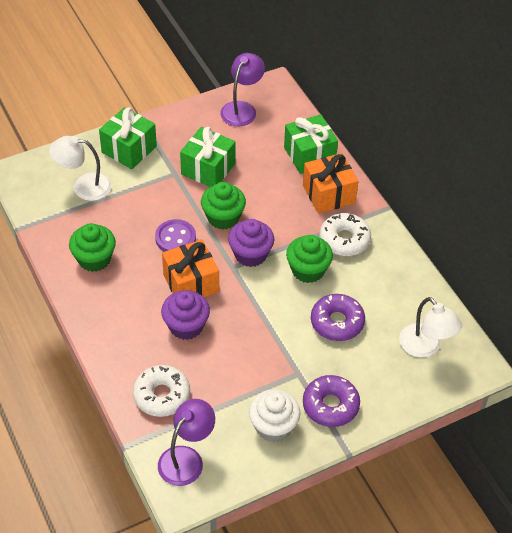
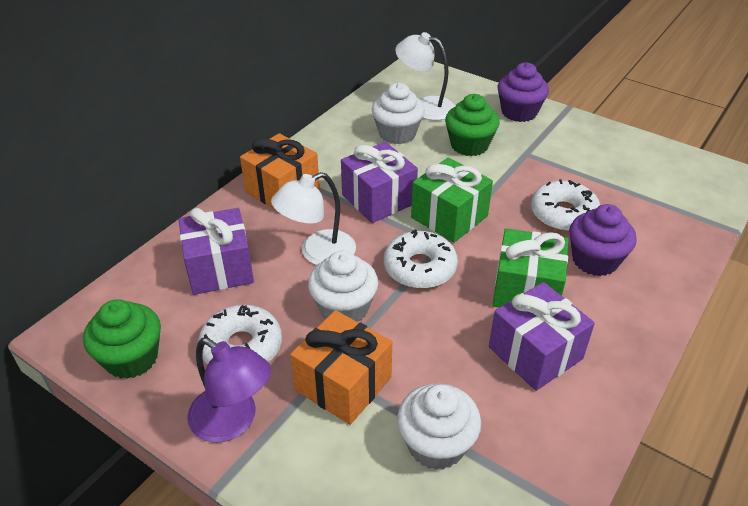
green cupcake: 3 -> 2
green gift: 3 -> 2
purple button: 1 -> 0
purple donut: 2 -> 0
purple gift: 0 -> 3
purple lamp: 2 -> 1
white cupcake: 1 -> 3
white donut: 2 -> 3

